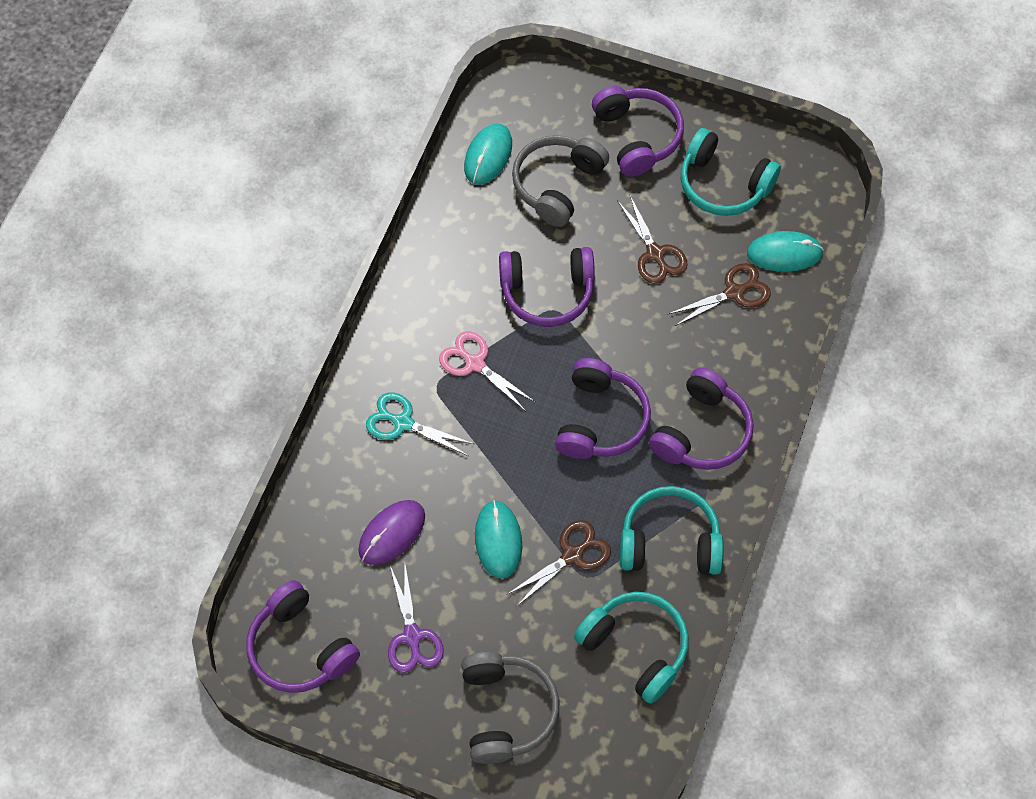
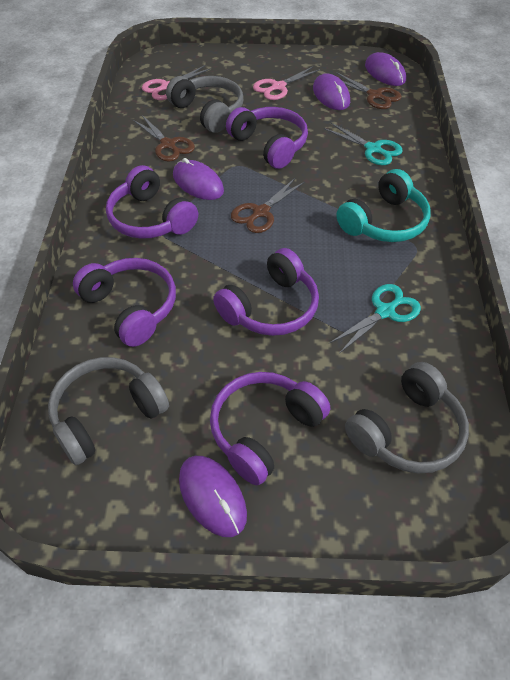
grey headphones: 2 -> 3
pink scissors: 1 -> 2
purple mouse: 1 -> 4
purple scissors: 1 -> 0
turquoise headphones: 3 -> 1
turquoise mouse: 3 -> 0
turquoise scissors: 1 -> 2

